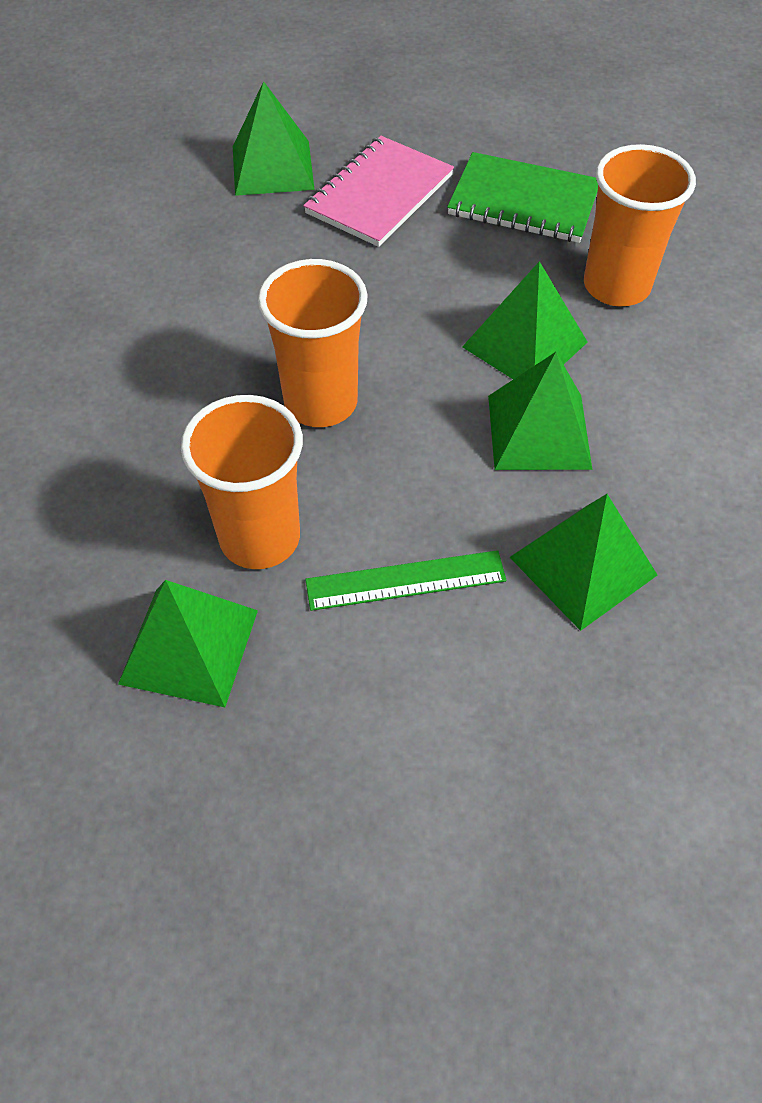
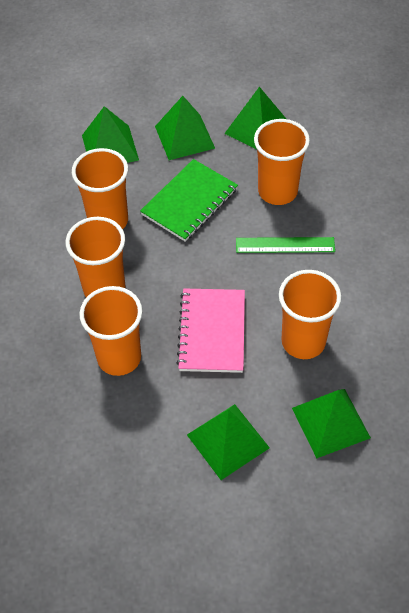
orange cup: 3 -> 5

